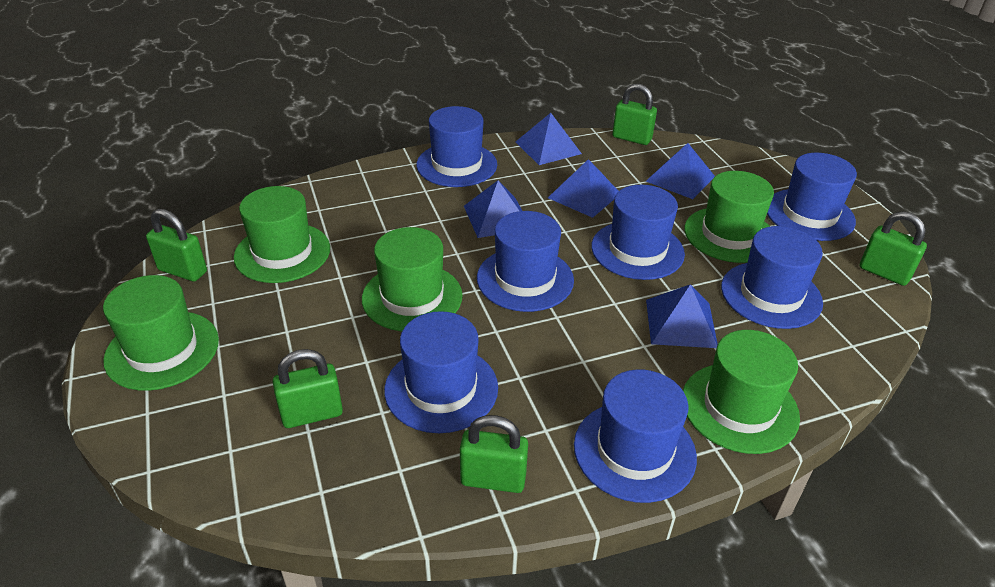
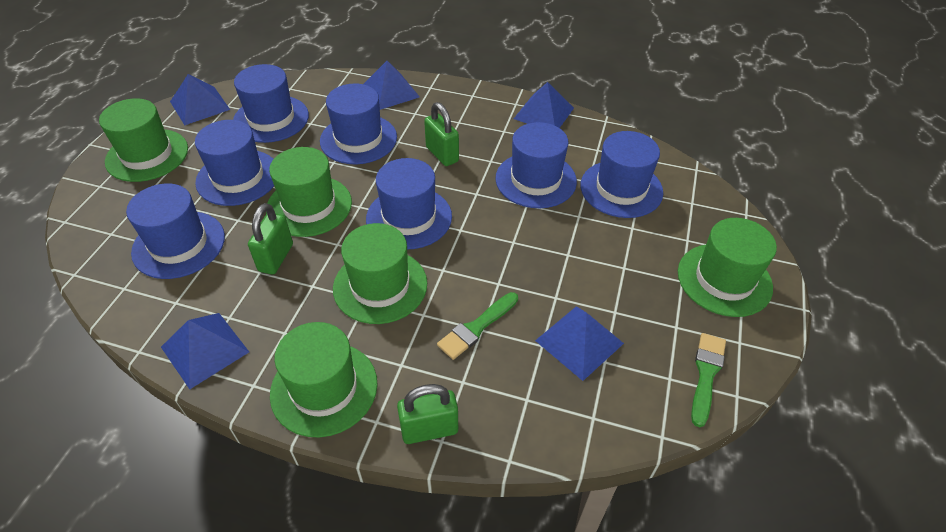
green brush: 0 -> 2
green padlock: 5 -> 3

